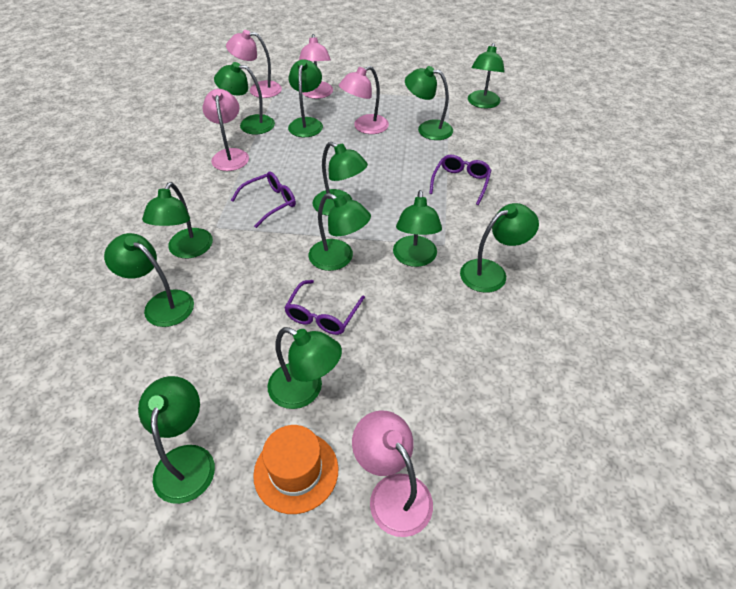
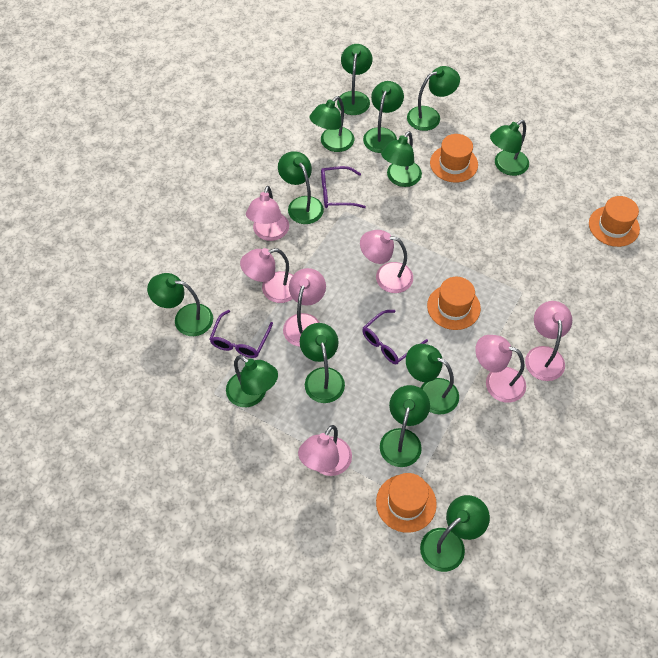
green lamp: 12 -> 13
orange hat: 1 -> 4
pink lamp: 5 -> 7

